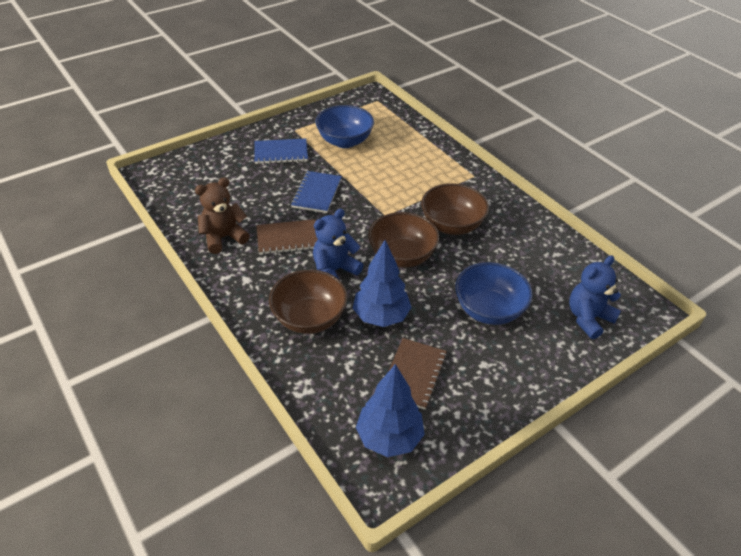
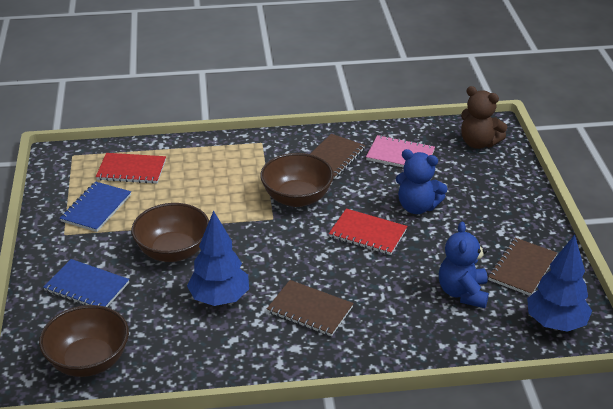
blue bowl: 2 -> 0
brown notebook: 2 -> 3
pink notebook: 0 -> 1
red notebook: 0 -> 2

